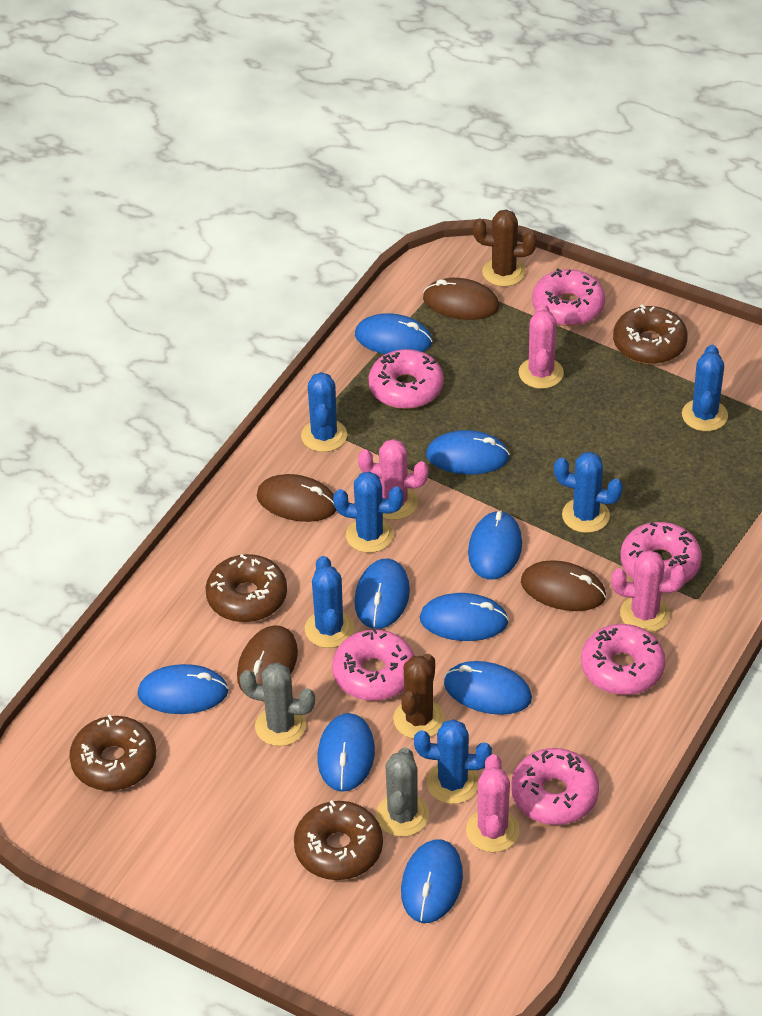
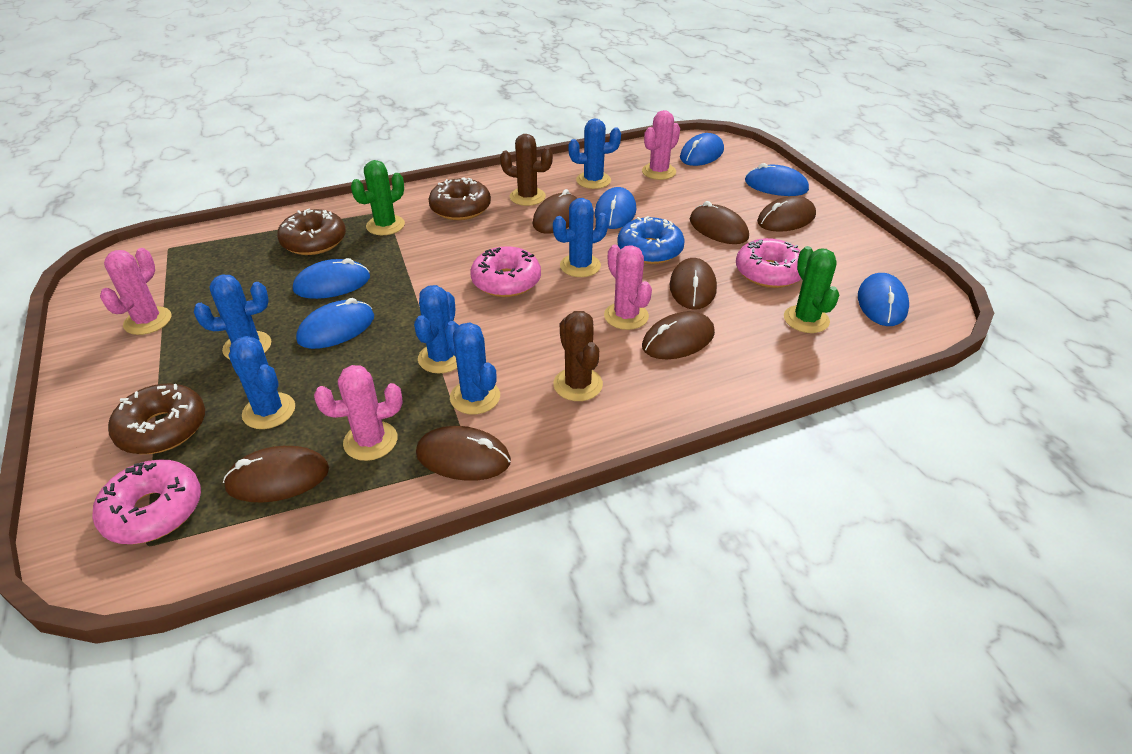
blue donut: 0 -> 1
blue mouse: 9 -> 6
brown donut: 4 -> 3
brown mouse: 4 -> 7
green cactus: 0 -> 2
grey cactus: 2 -> 0
pink donut: 6 -> 3

